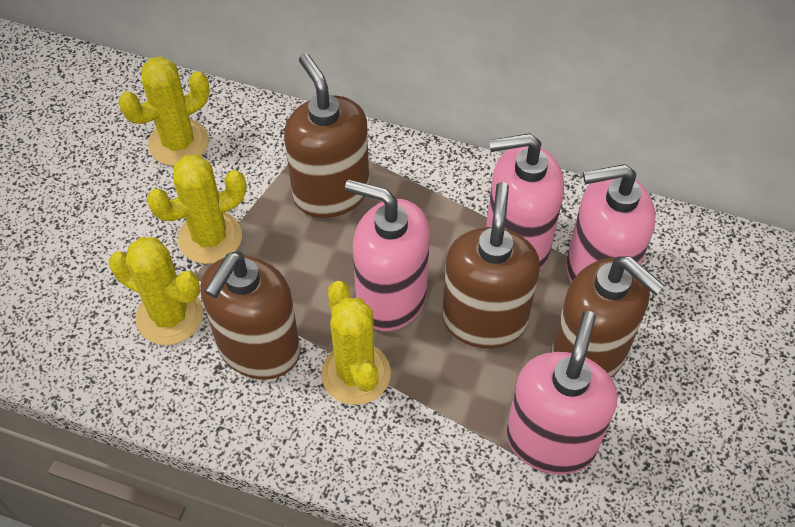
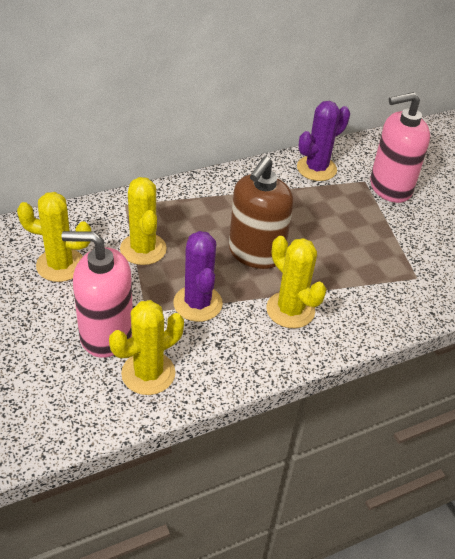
brown soap dispenser: 4 -> 1
pink soap dispenser: 4 -> 2
purple cactus: 0 -> 2

